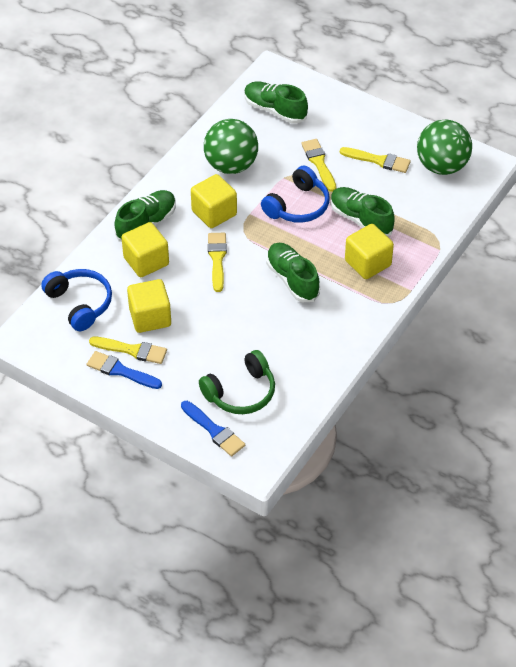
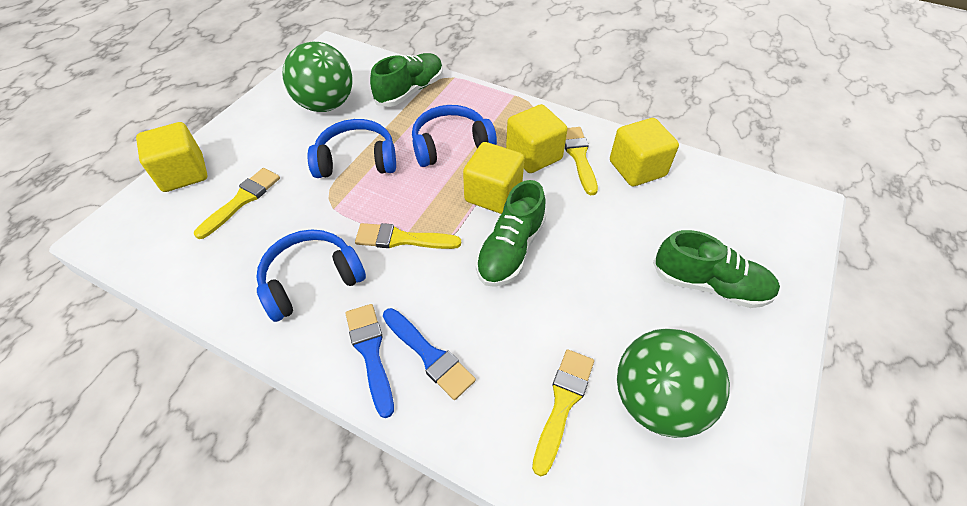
blue headphones: 2 -> 3
green headphones: 1 -> 0
green shoe: 4 -> 3

